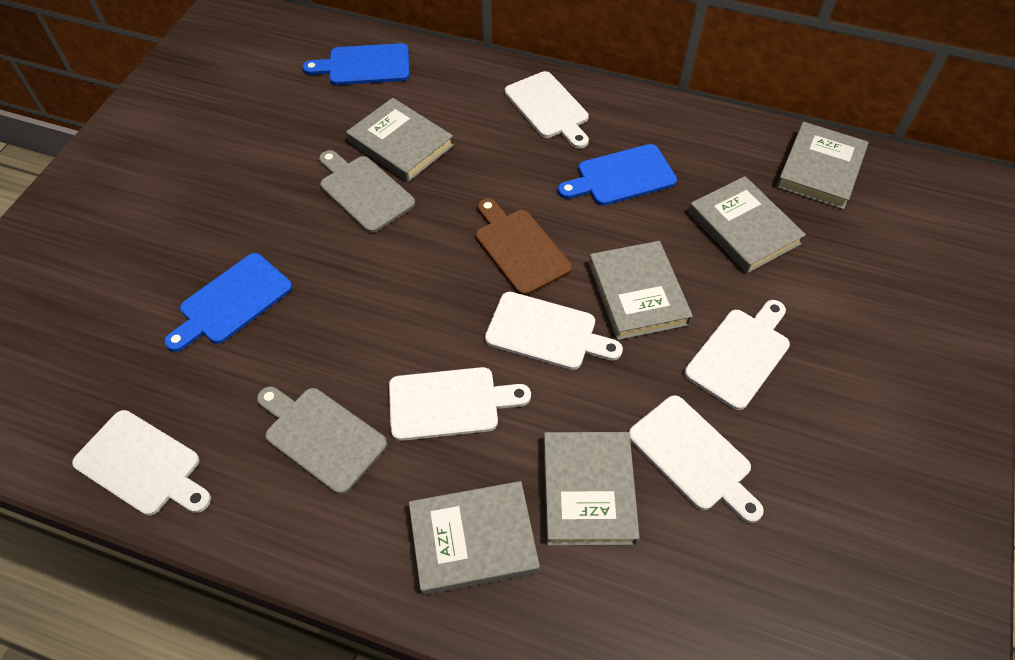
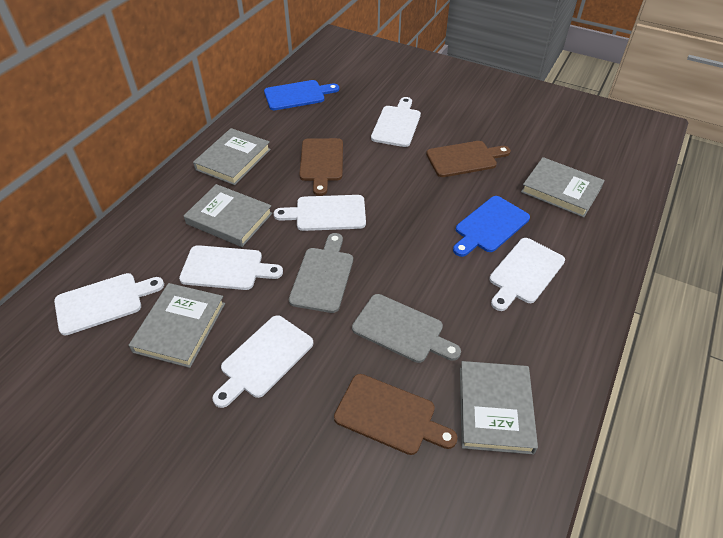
blue cutting board: 3 -> 2
brown cutting board: 1 -> 3
grey book: 6 -> 5

